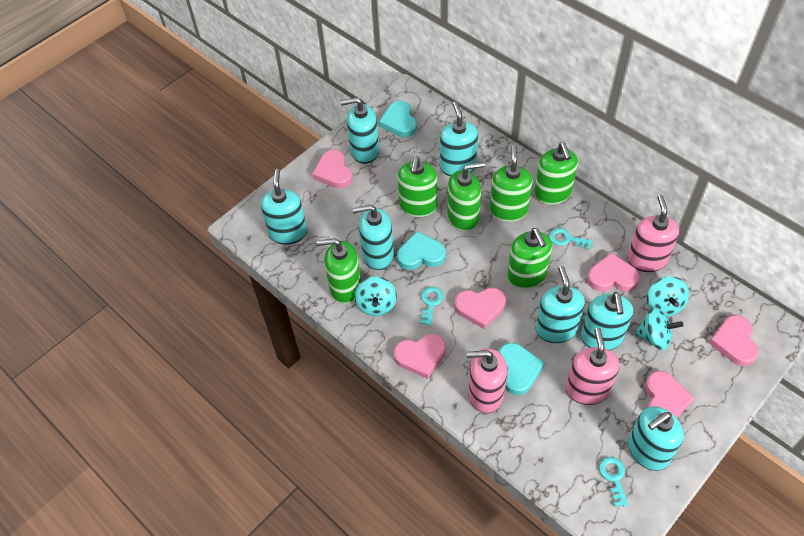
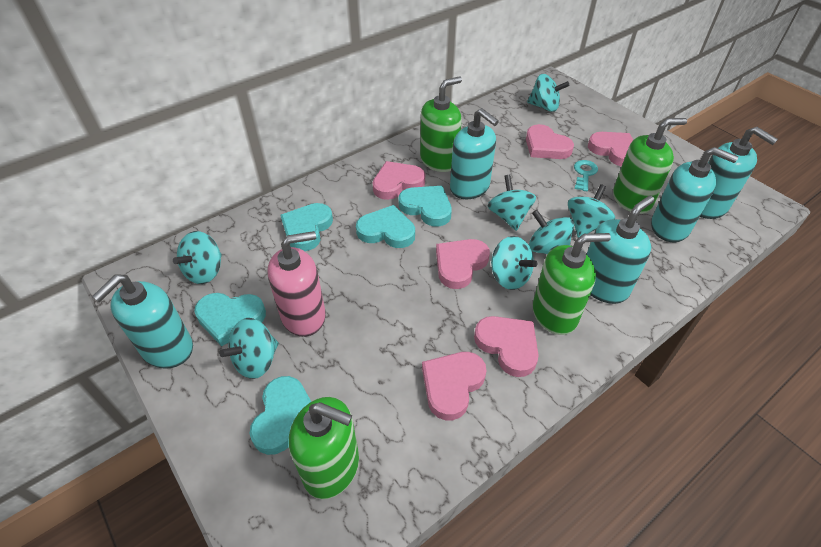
green soap dispenser: 6 -> 4
pink soap dispenser: 3 -> 1
turquoise heart: 3 -> 5
turquoise key: 3 -> 1
turquoise soap dispenser: 7 -> 5
turquoise spinning top: 3 -> 7

